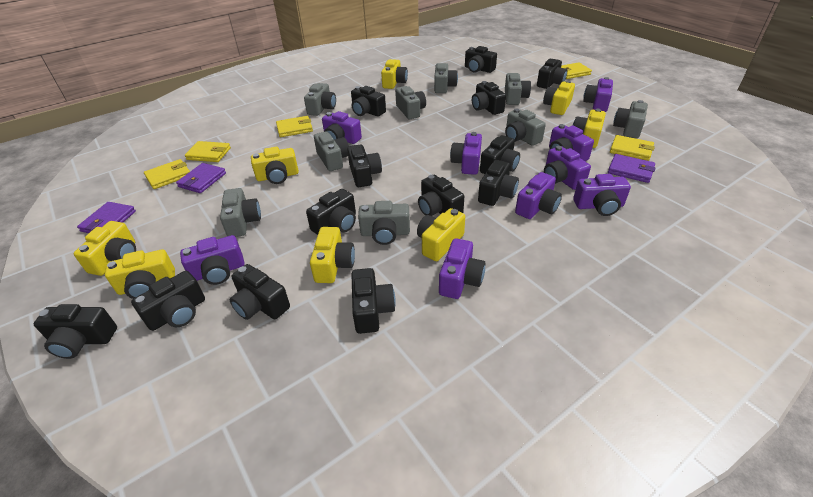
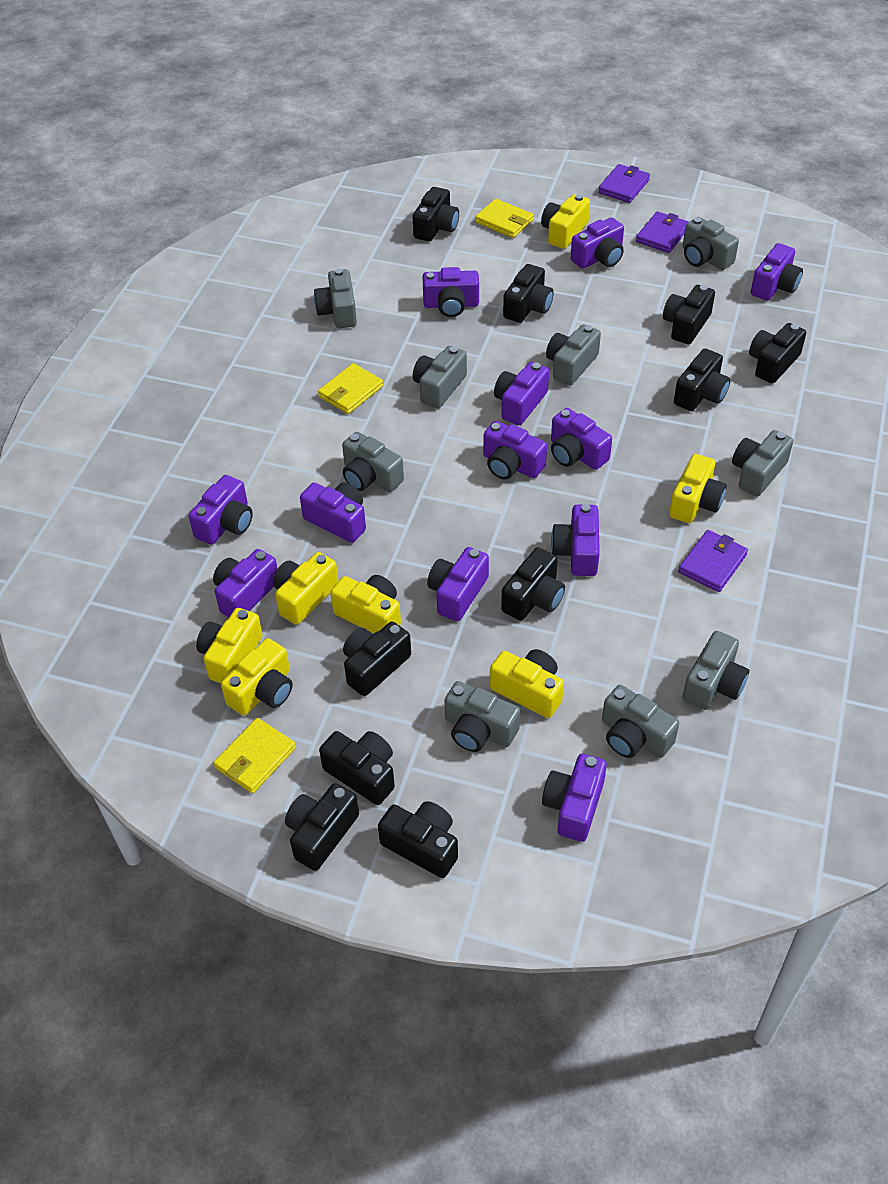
black camera: 13 -> 10
purple camera: 9 -> 12
yellow camera: 8 -> 7
yellow wallet: 5 -> 3

